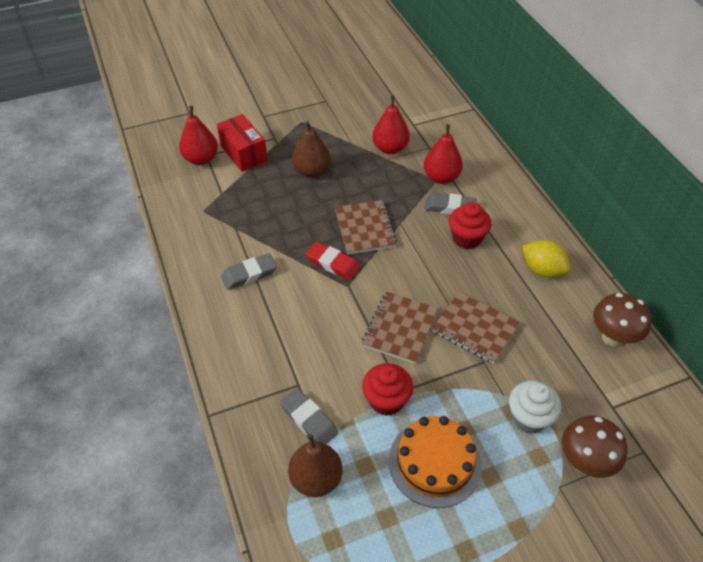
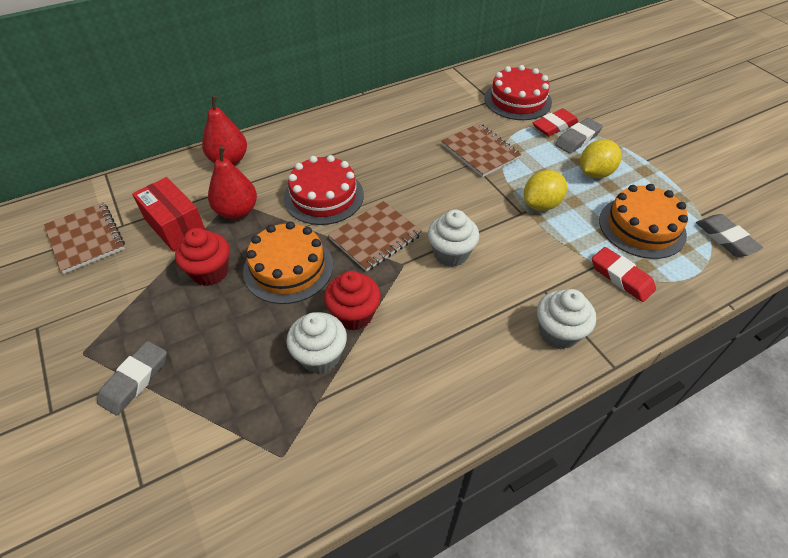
brown mushroom: 2 -> 0
brown pear: 2 -> 0
orange cake: 1 -> 2
red cake: 0 -> 2
red eraser: 1 -> 2
red pear: 3 -> 2
white cupcake: 1 -> 3
yellow lemon: 1 -> 2

